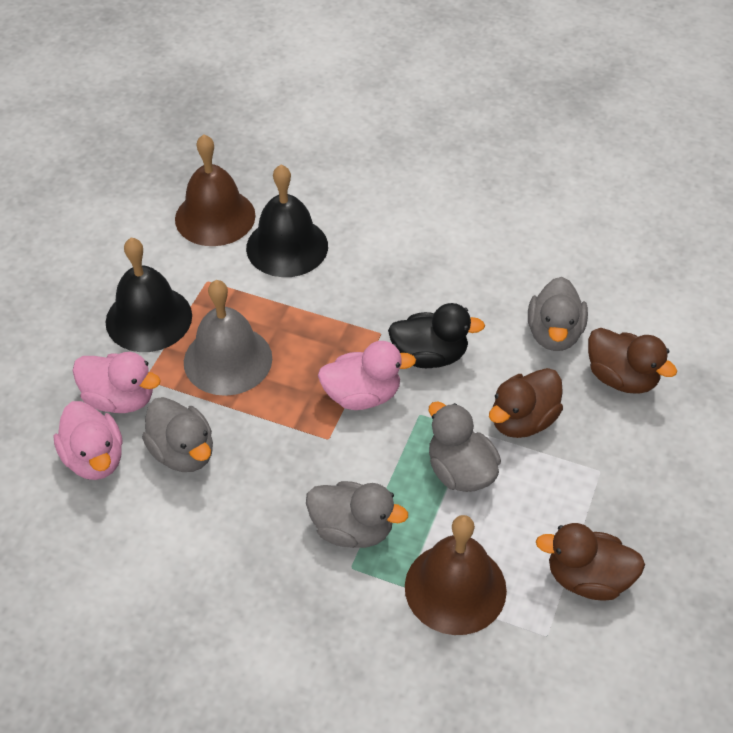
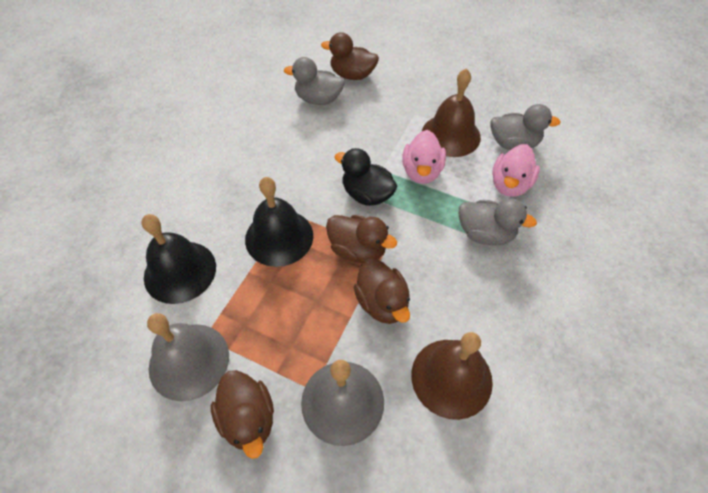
brown duck: 3 -> 4
grey bell: 1 -> 2
grey duck: 4 -> 3
pink duck: 3 -> 2

